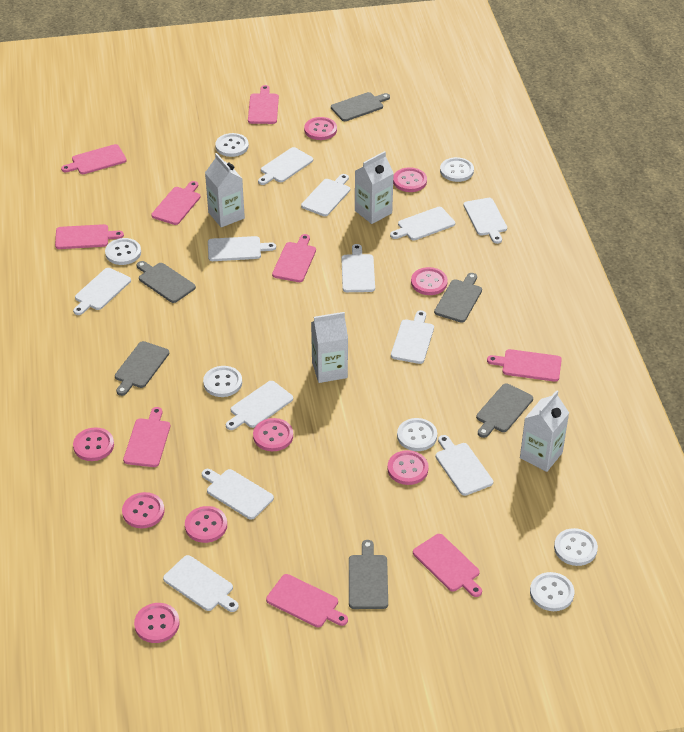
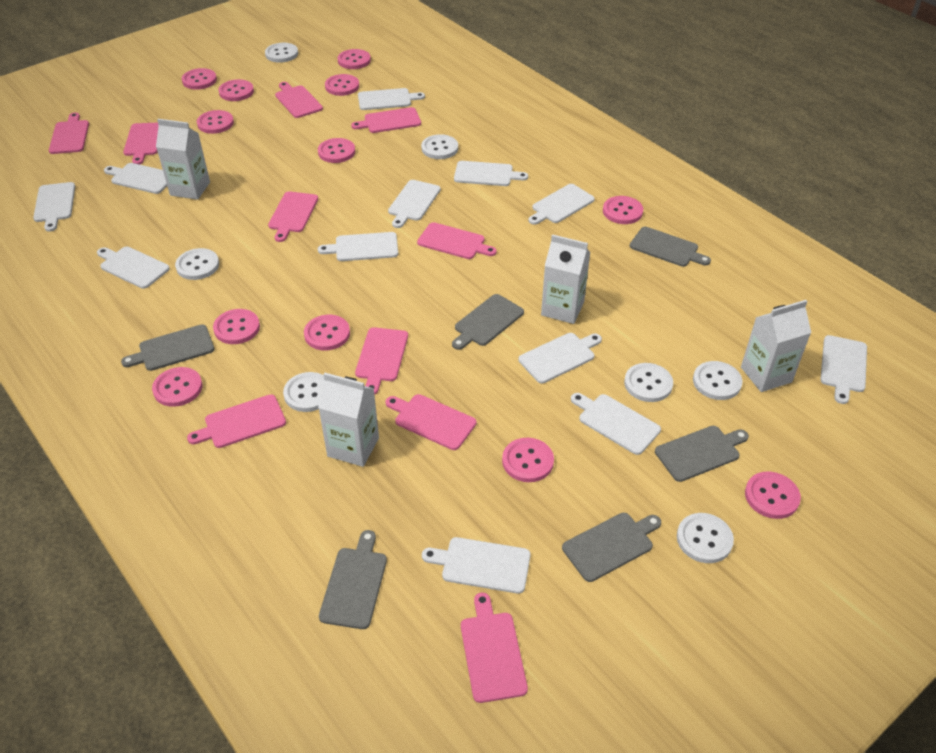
pink button: 9 -> 12
pink cutting board: 9 -> 10

